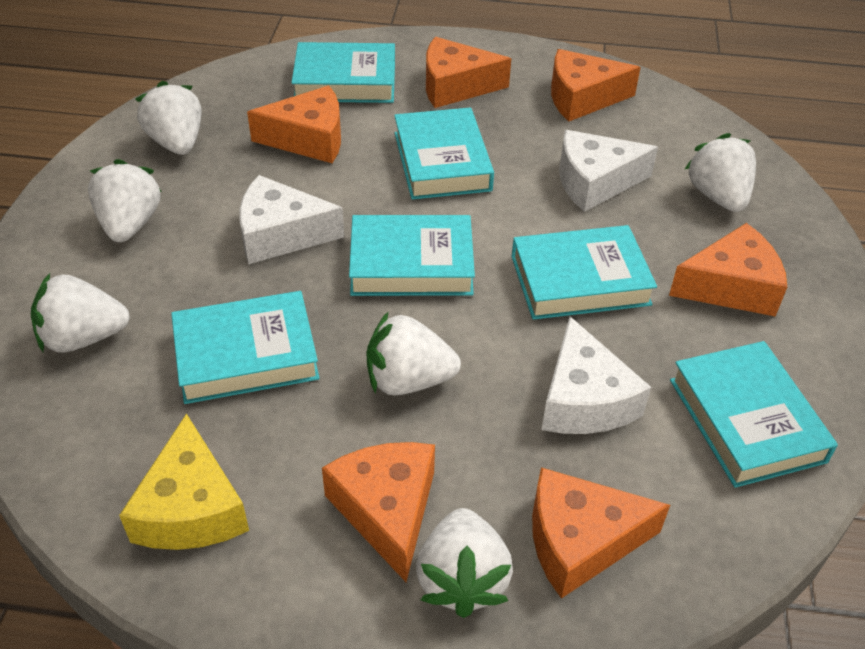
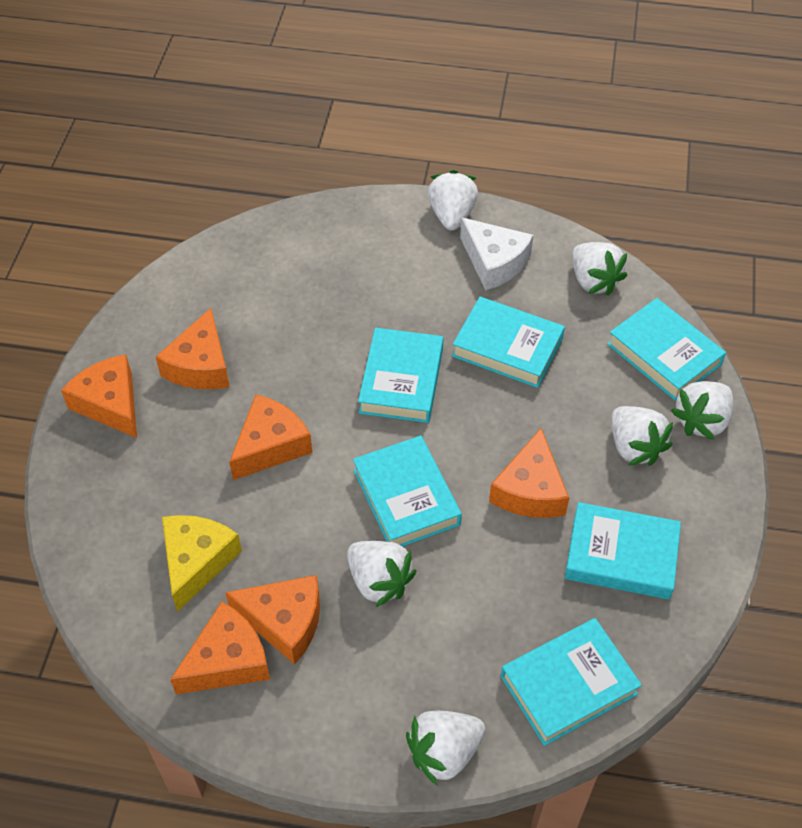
white cheese: 3 -> 1

